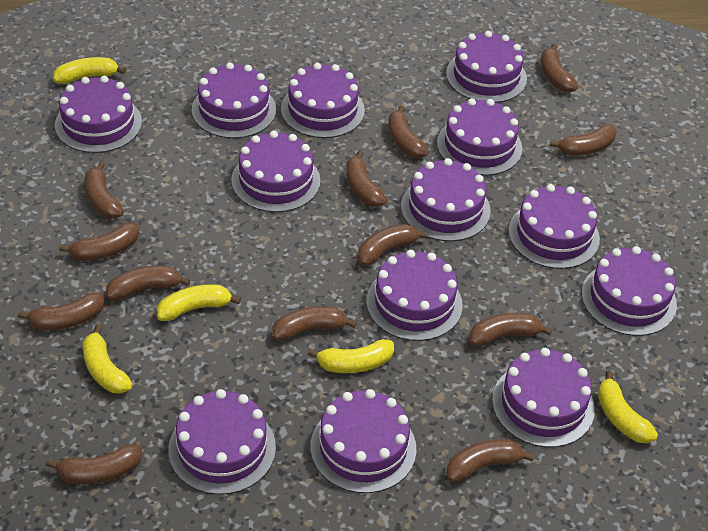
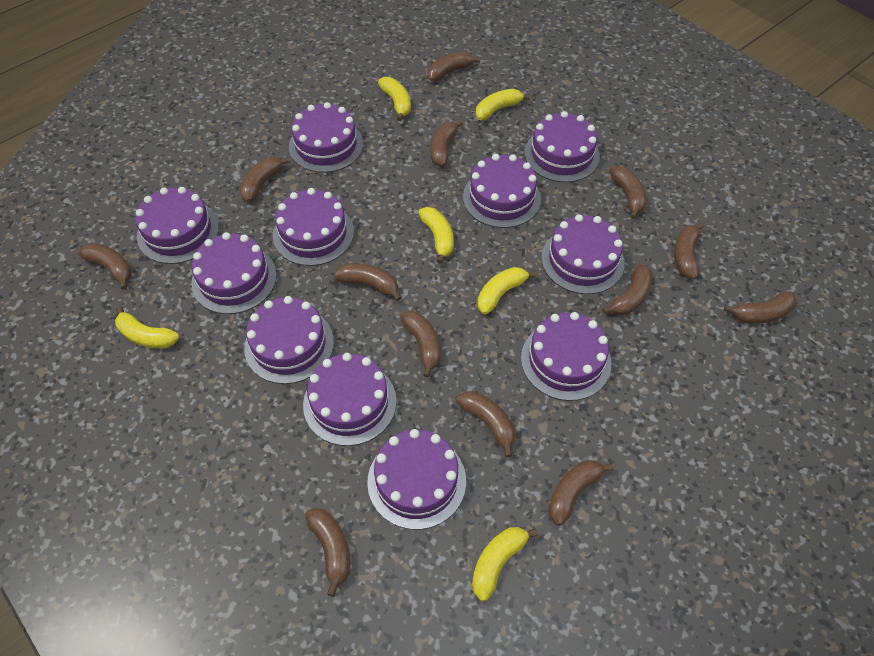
purple cake: 13 -> 11
yellow banana: 5 -> 6

